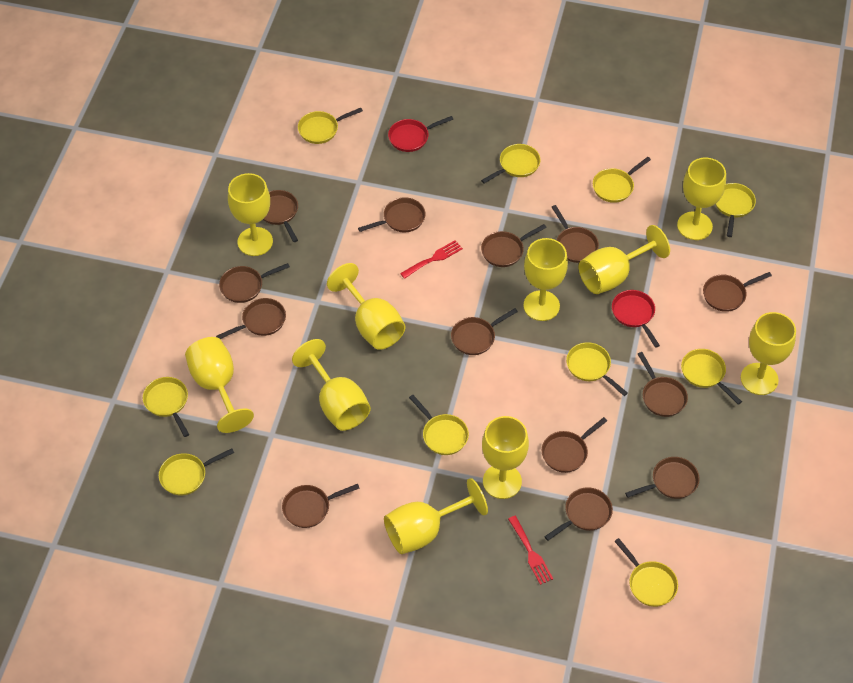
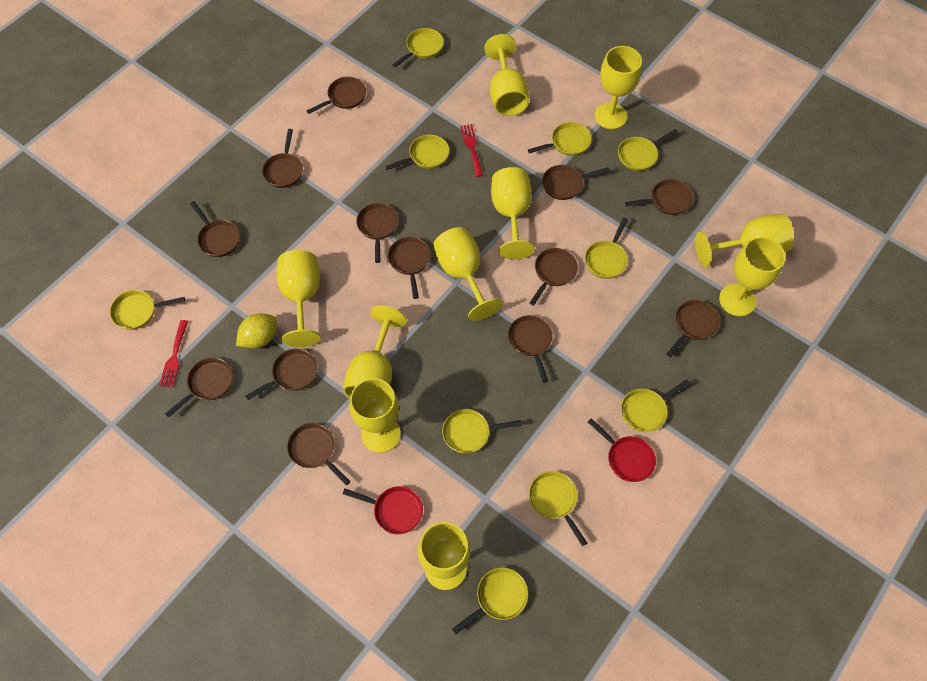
yellow lemon: 0 -> 1

